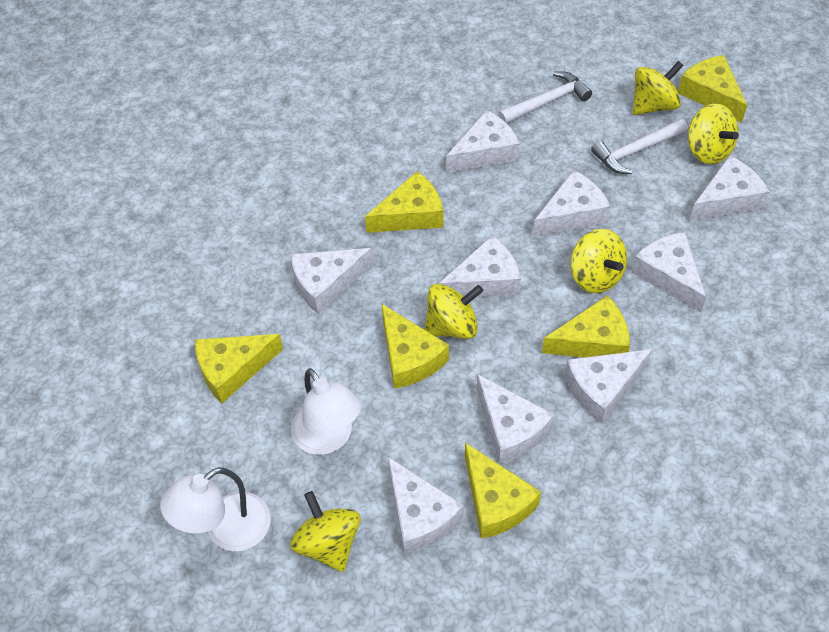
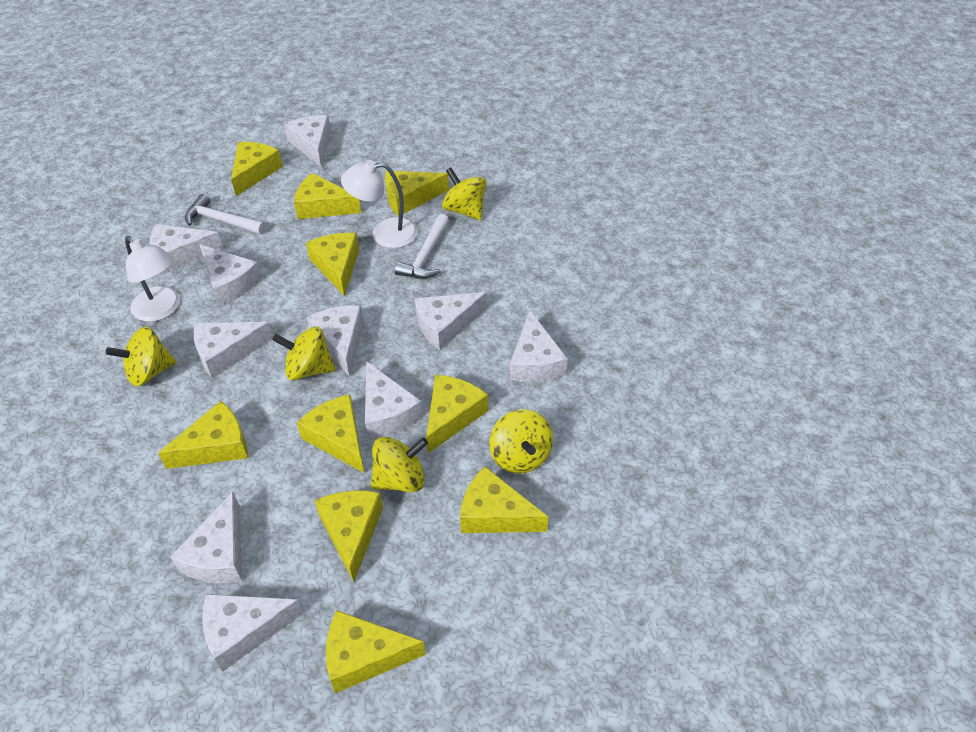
white cheese: 9 -> 10
yellow cheese: 6 -> 10

